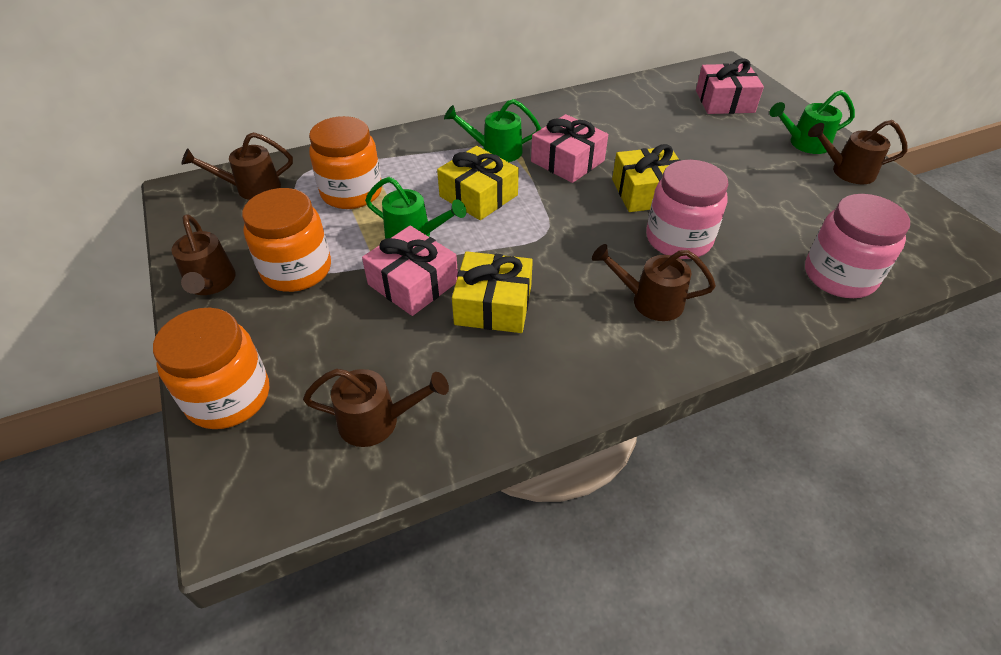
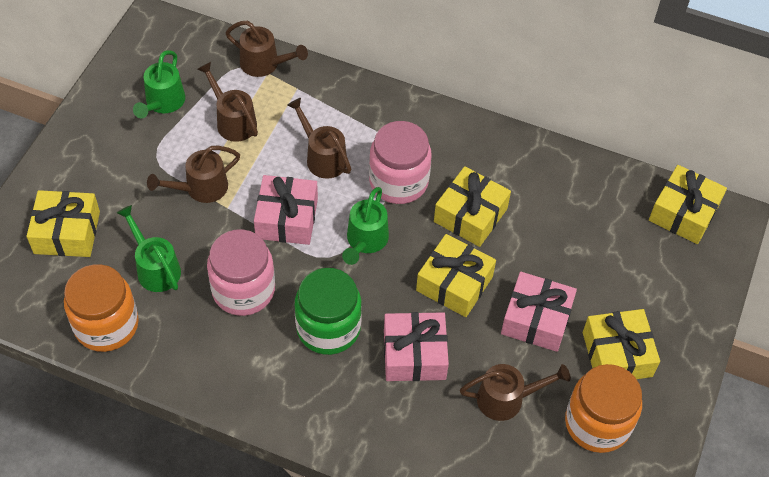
green jar: 0 -> 1
orange jar: 3 -> 2
yellow gift: 3 -> 5

